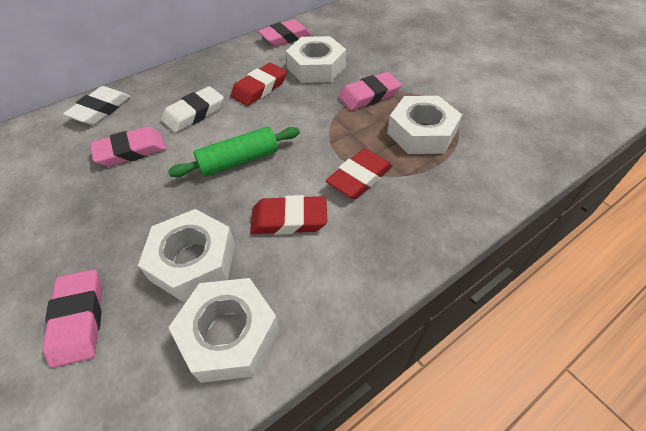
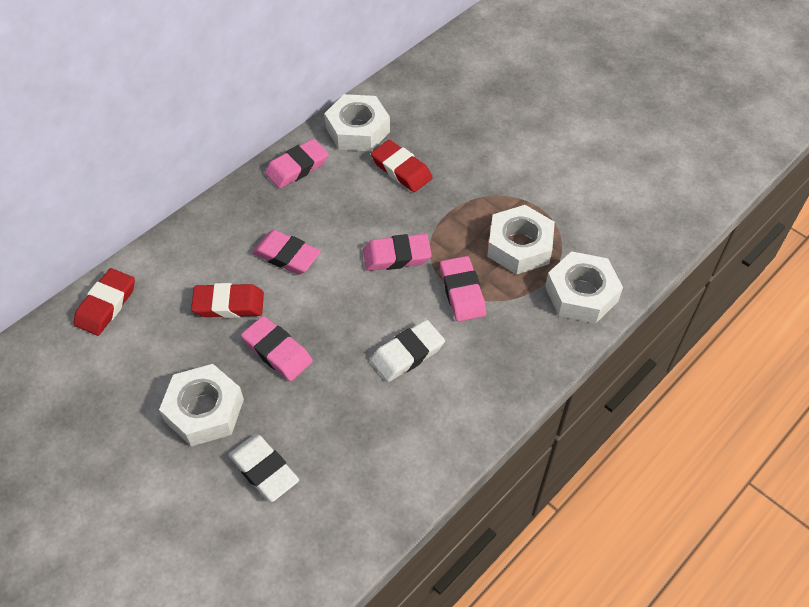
green rolling pin: 1 -> 0
pink eraser: 4 -> 5

